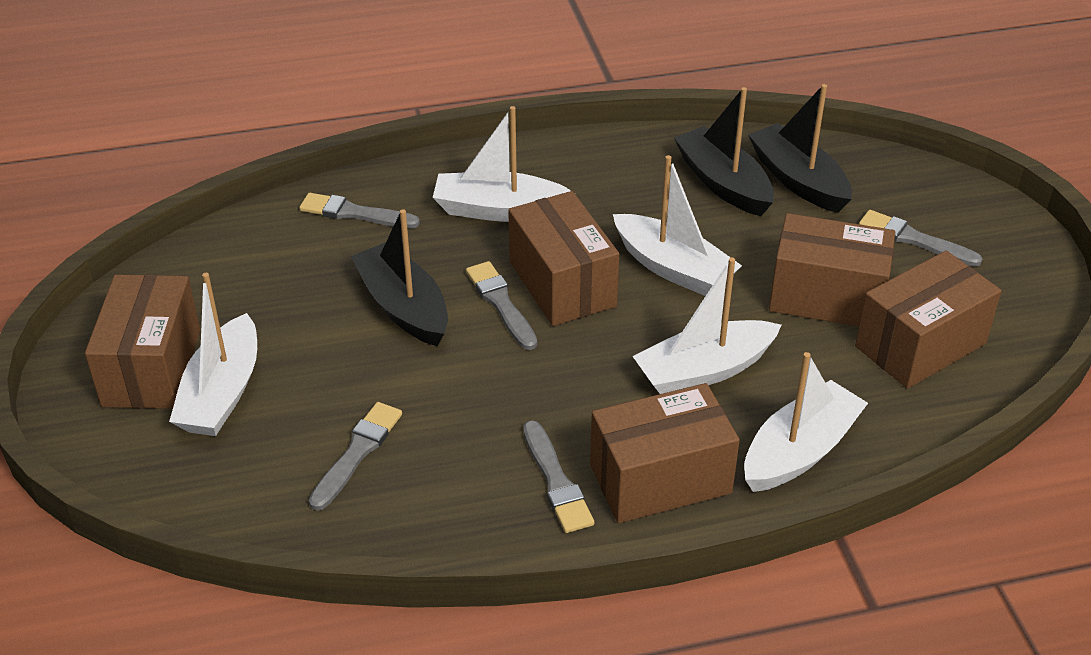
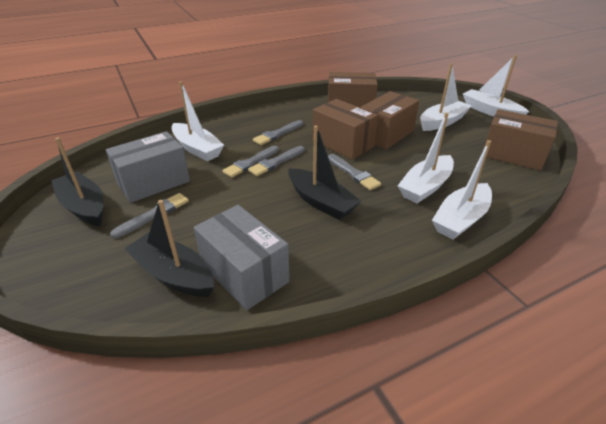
brown box: 5 -> 4
grey box: 0 -> 2

